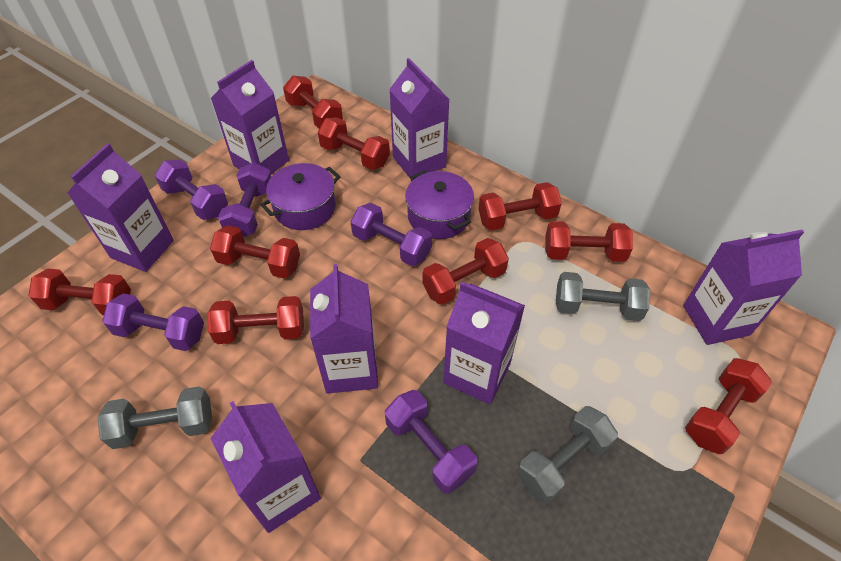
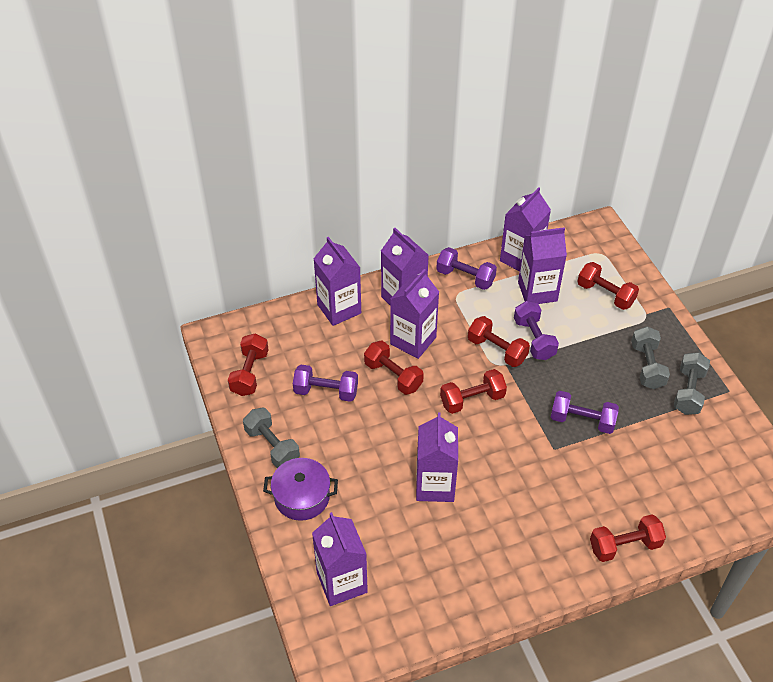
purple dumbbell: 5 -> 4
purple pot: 2 -> 1
red dumbbell: 9 -> 6

